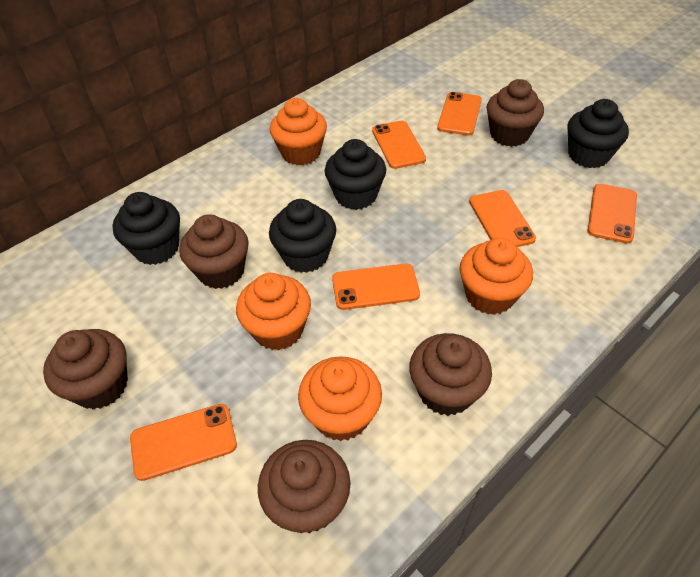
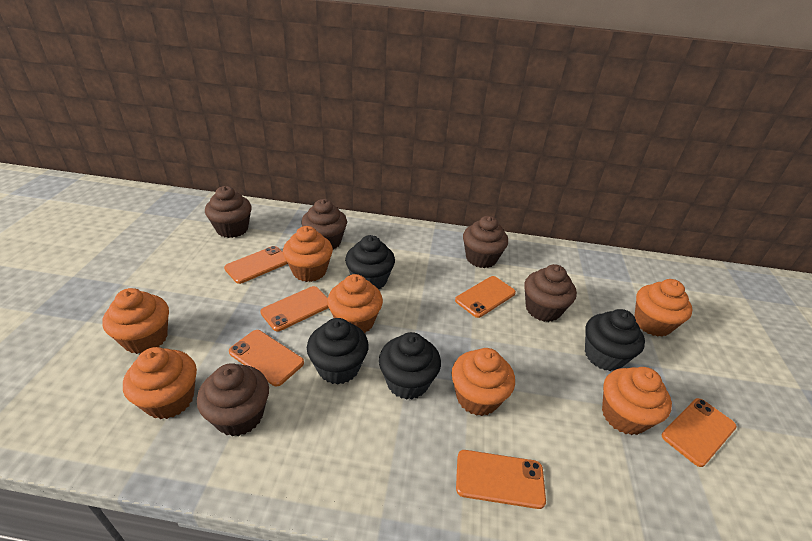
orange cupcake: 4 -> 7

